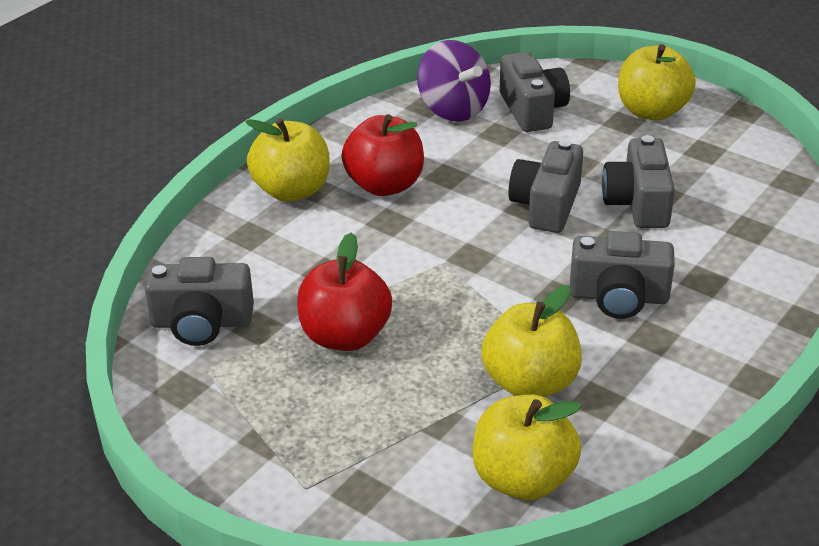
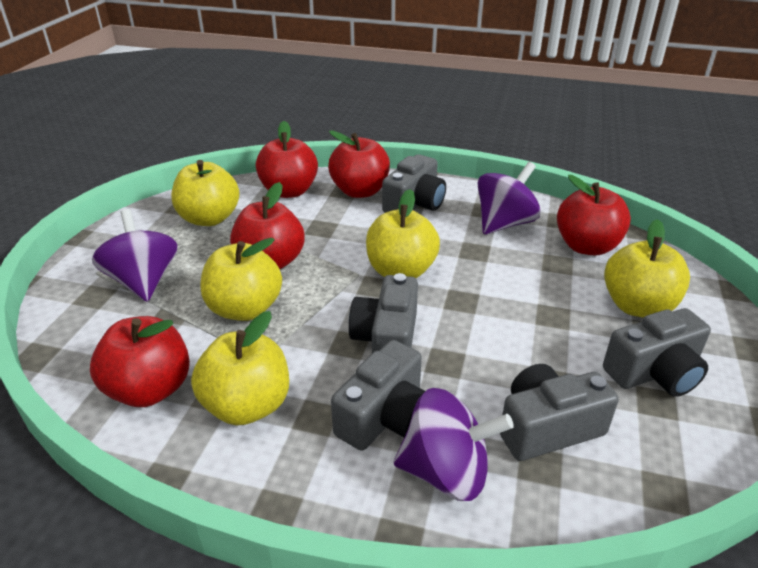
purple spinning top: 1 -> 3
red apple: 2 -> 5
yellow apple: 4 -> 5

